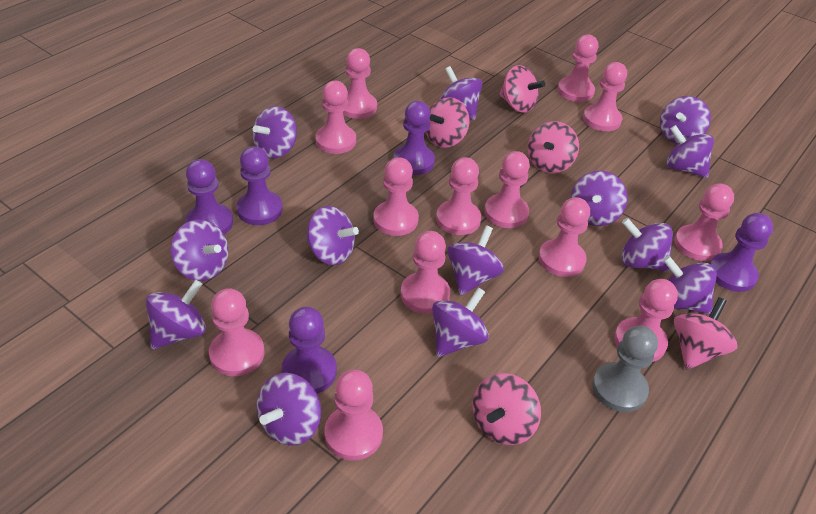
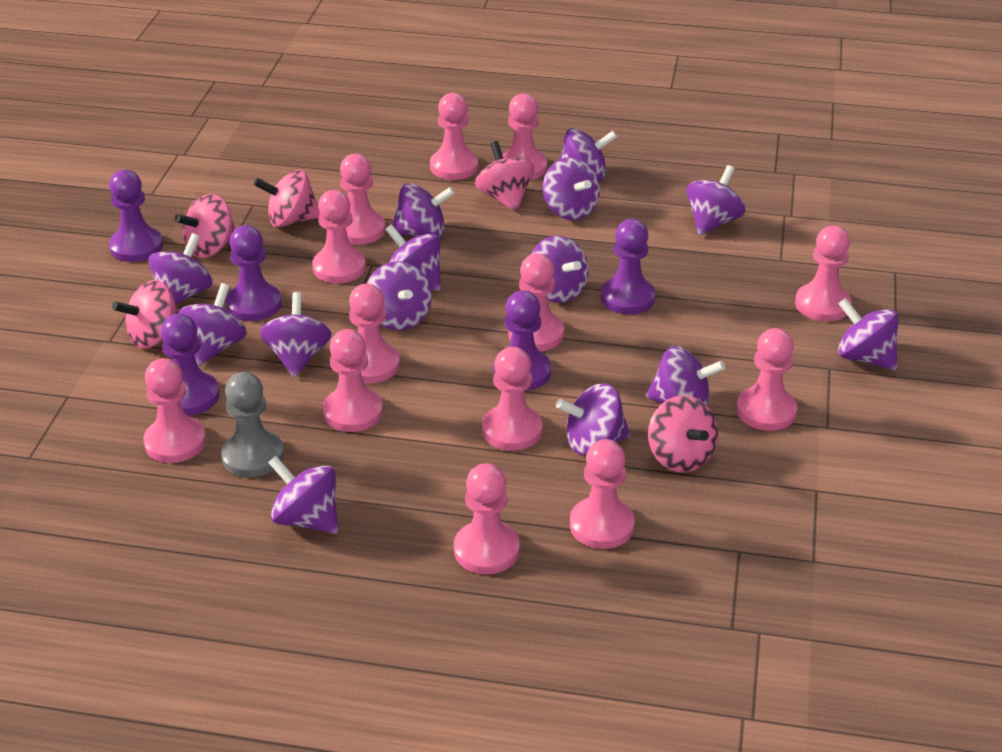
purple spinning top: 13 -> 14

